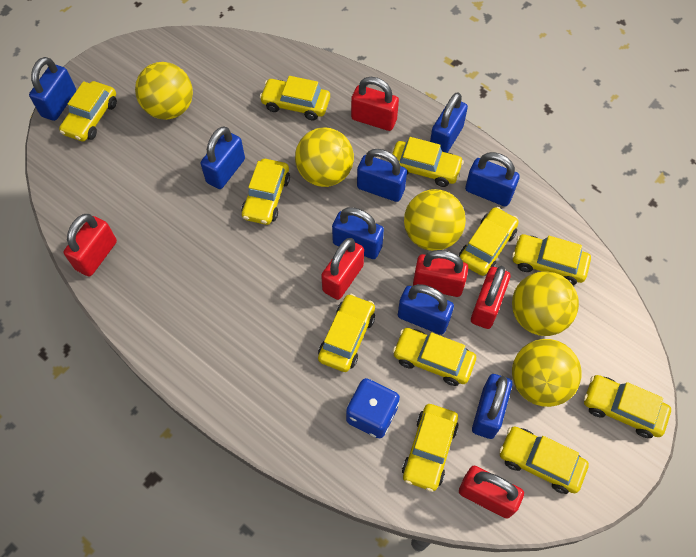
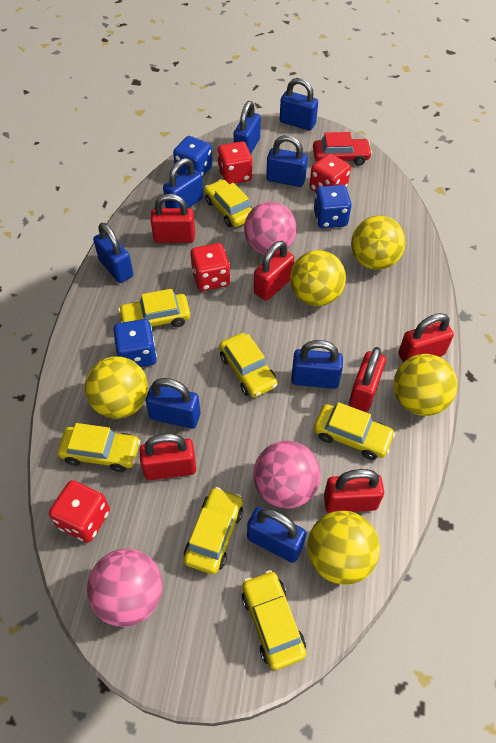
blue dice: 1 -> 3
pink ball: 0 -> 3
red car: 0 -> 1
red dice: 0 -> 4
yellow car: 11 -> 7

